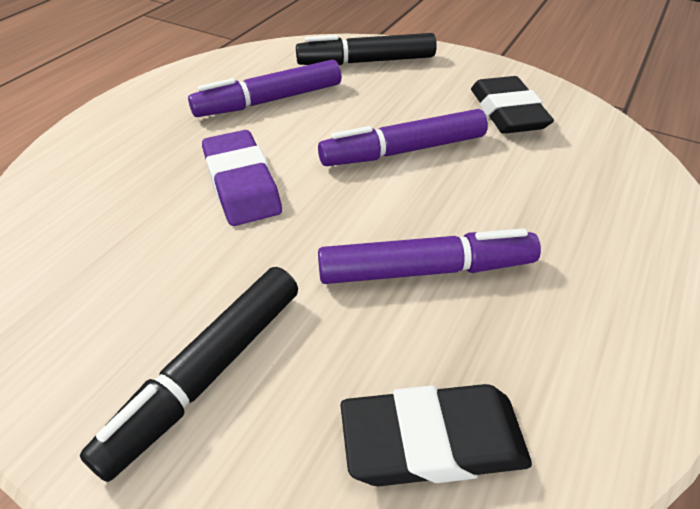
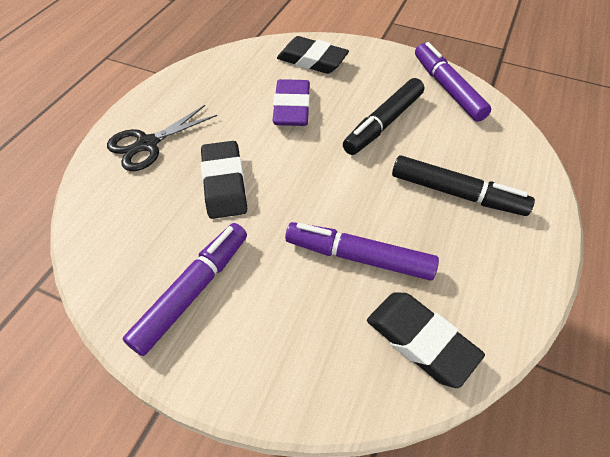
black eraser: 2 -> 3
black scissors: 0 -> 1

